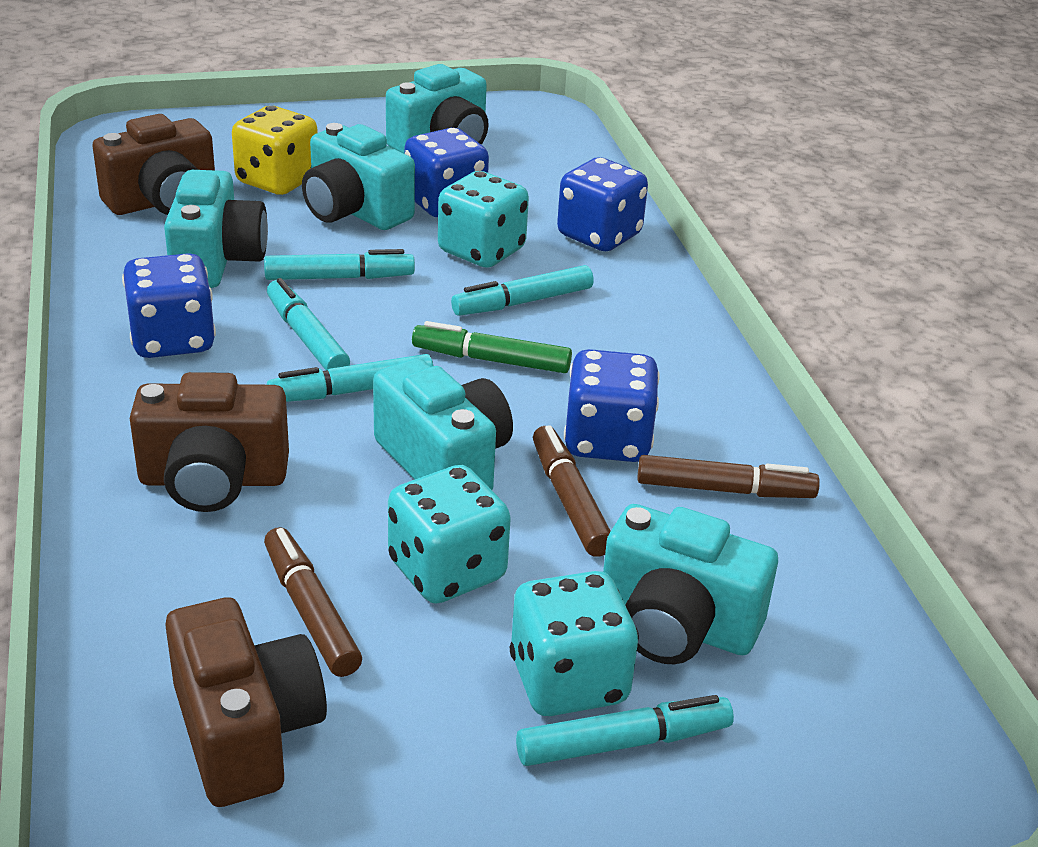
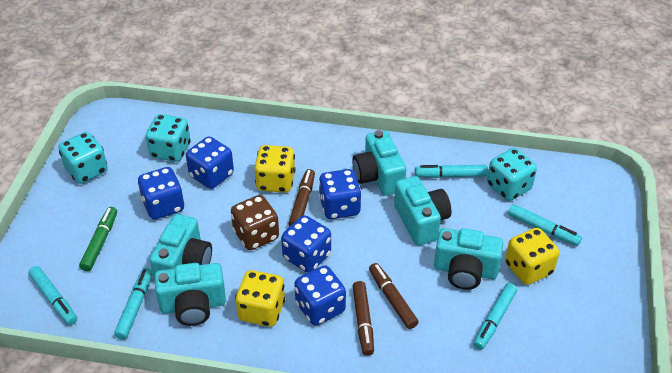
blue dice: 4 -> 5
brown camera: 3 -> 0
brown dice: 0 -> 1
yellow dice: 1 -> 3

